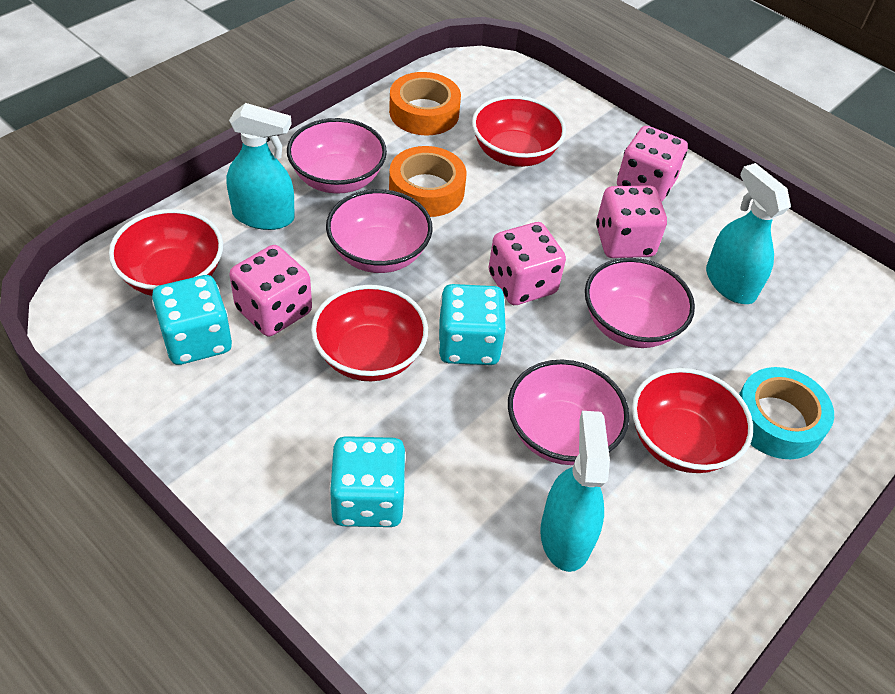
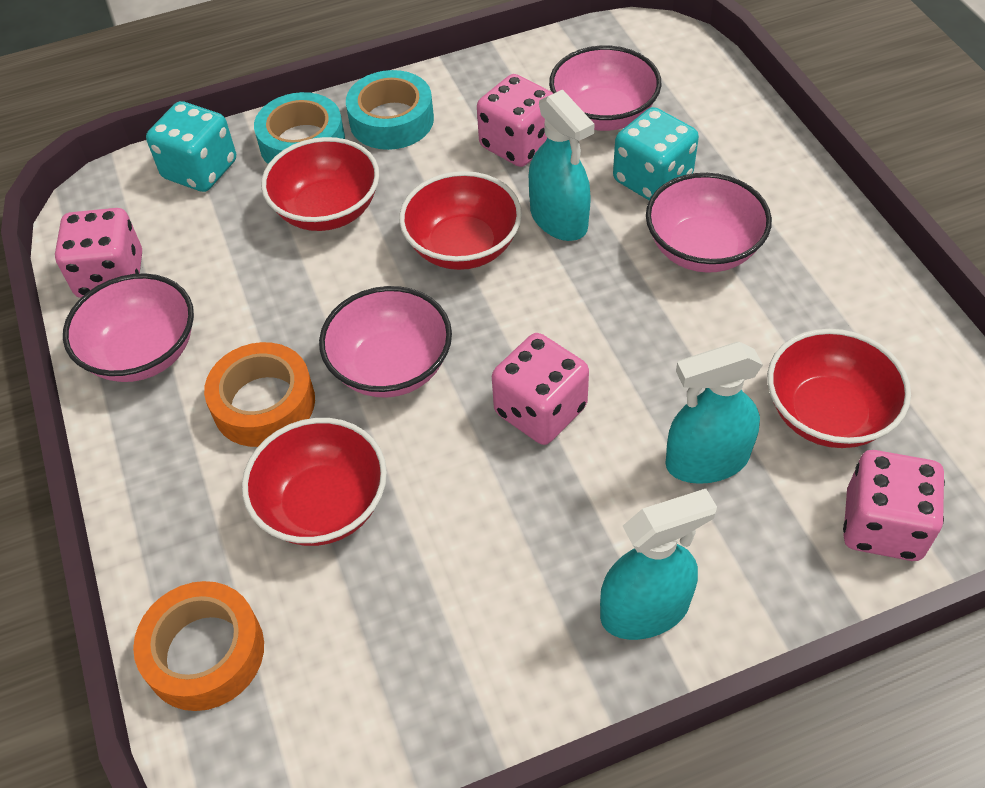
turquoise dice: 3 -> 2
turquoise tape: 1 -> 2

